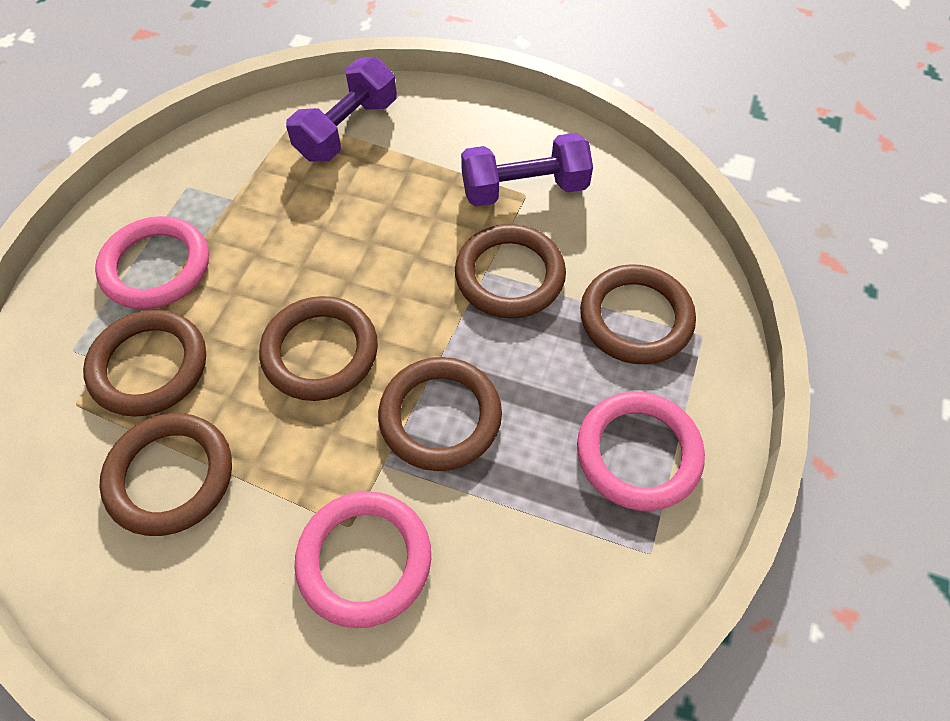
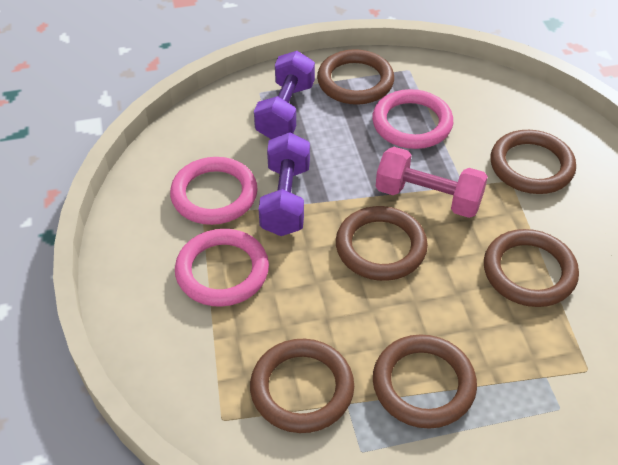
pink dumbbell: 0 -> 1

